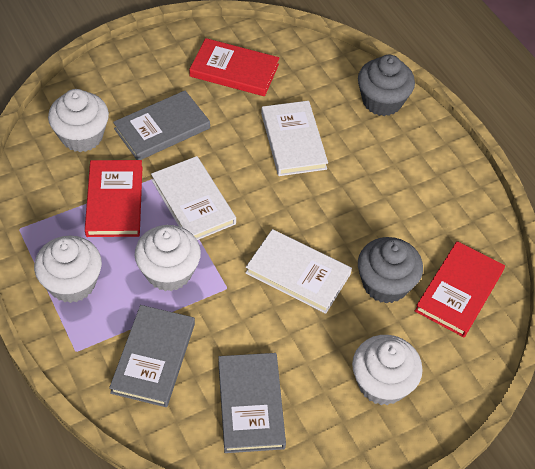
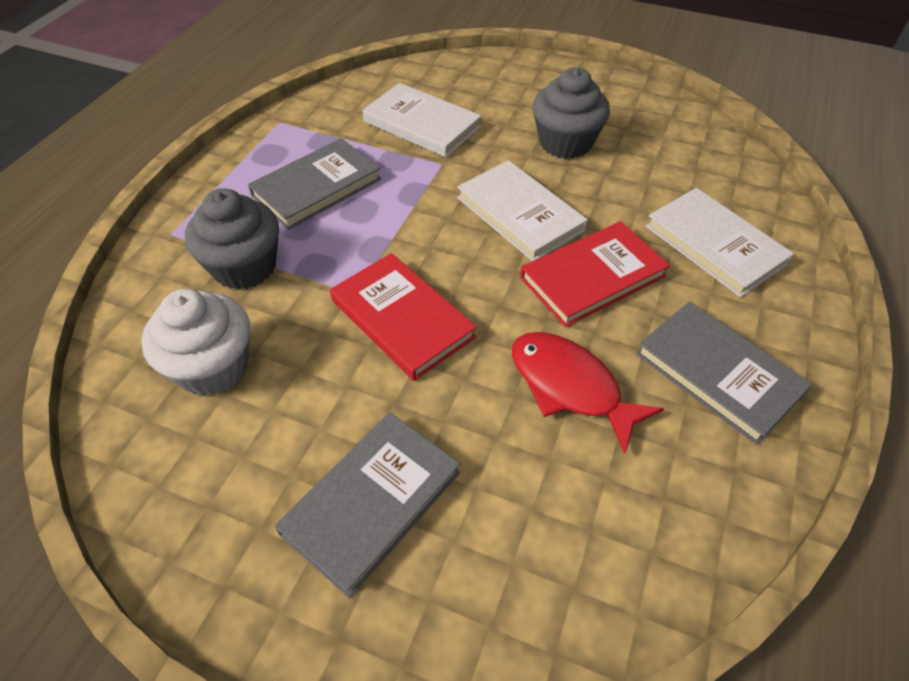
red book: 3 -> 2
red fish: 0 -> 1
white cupcake: 4 -> 1

